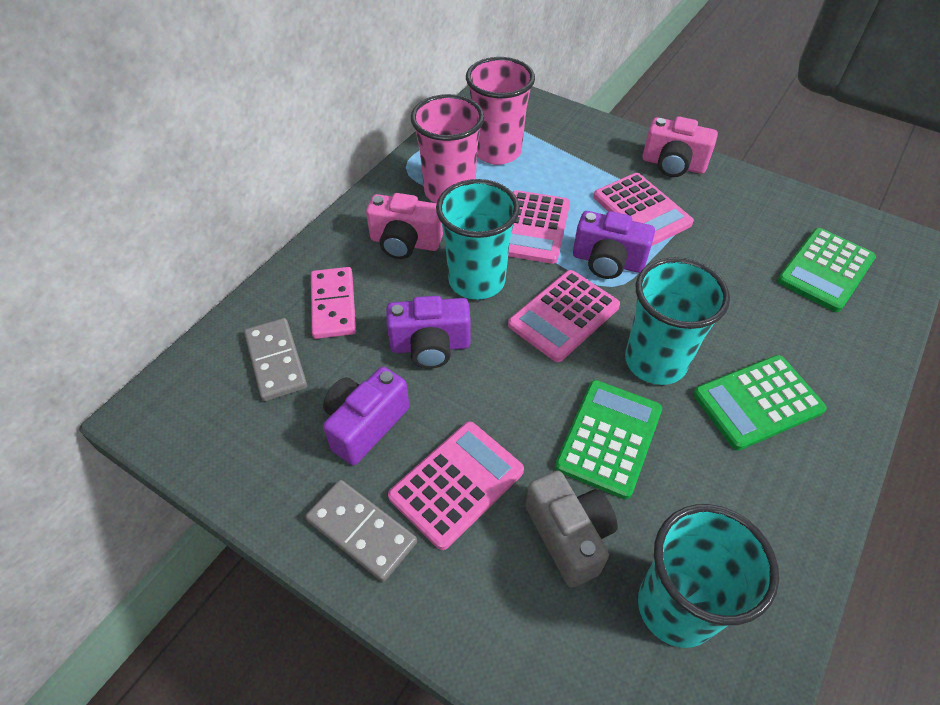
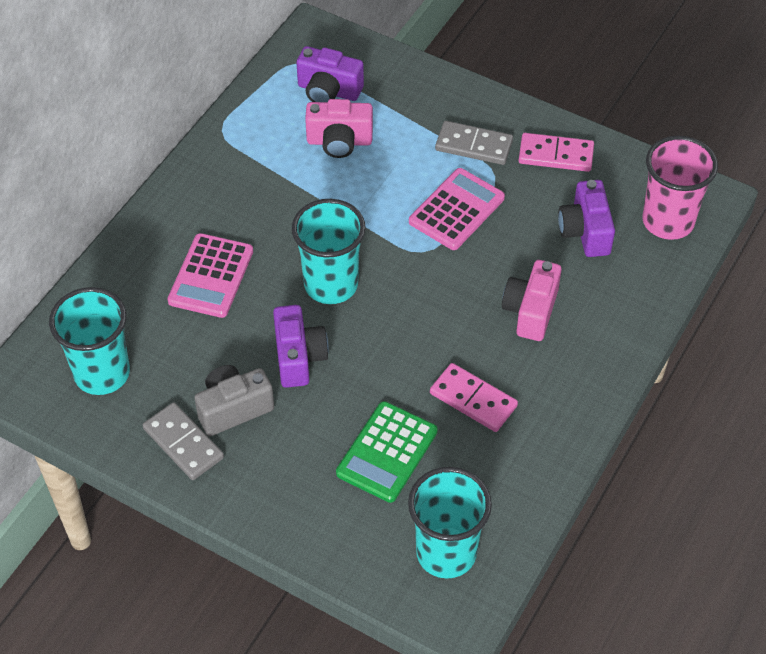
green calculator: 3 -> 1
pink calculator: 4 -> 2
pink cup: 2 -> 1
pink domino: 1 -> 2

